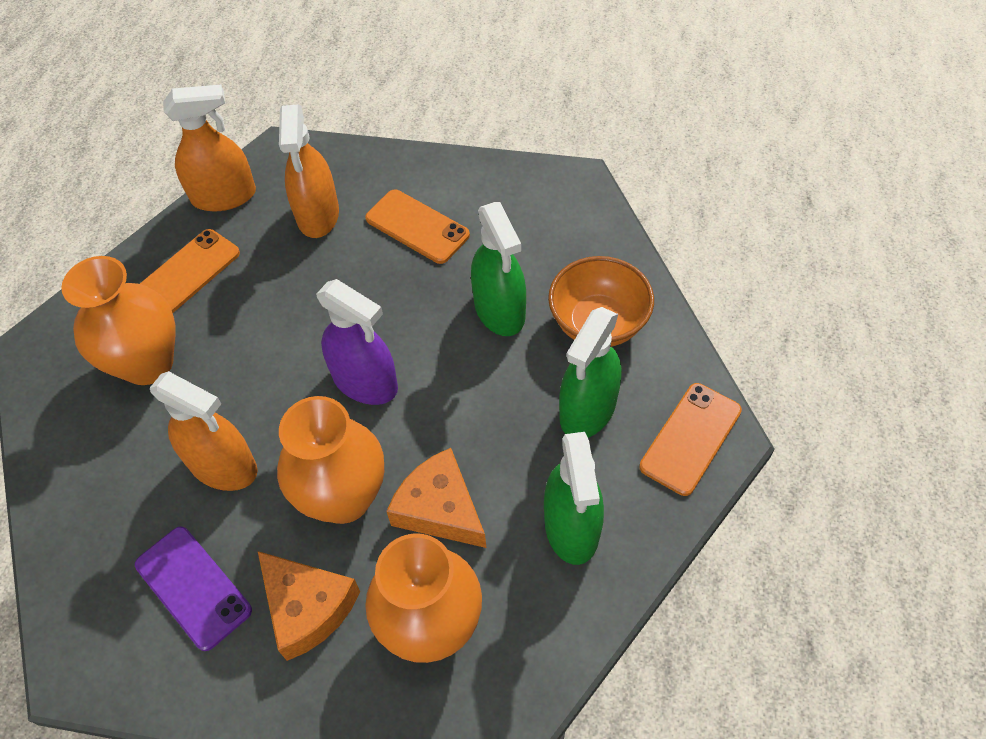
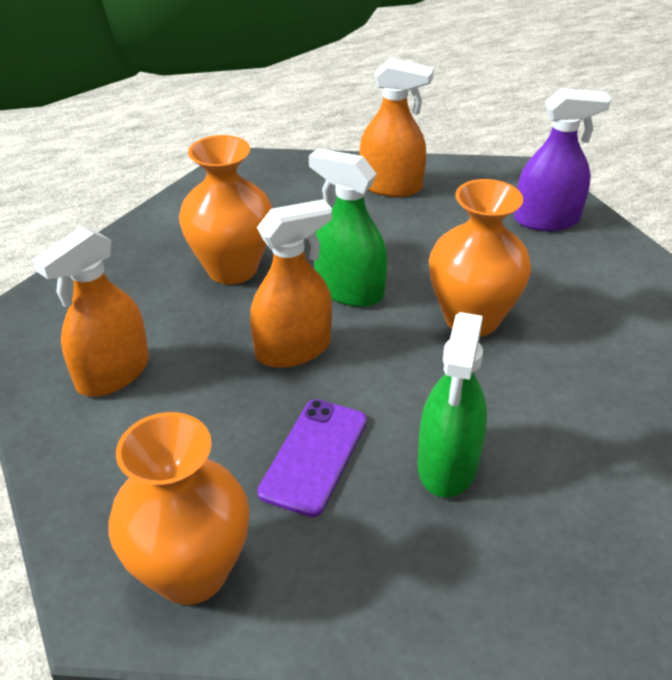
green spray bottle: 3 -> 2
orange bowl: 1 -> 0
orange cheese: 2 -> 0
orange phone: 3 -> 0

